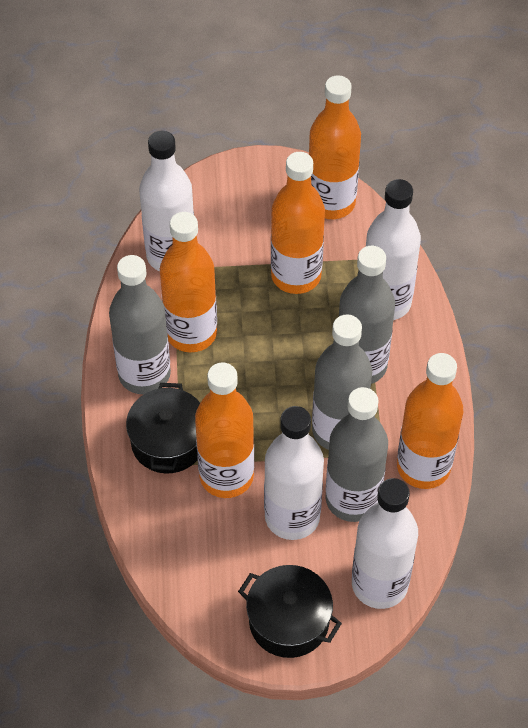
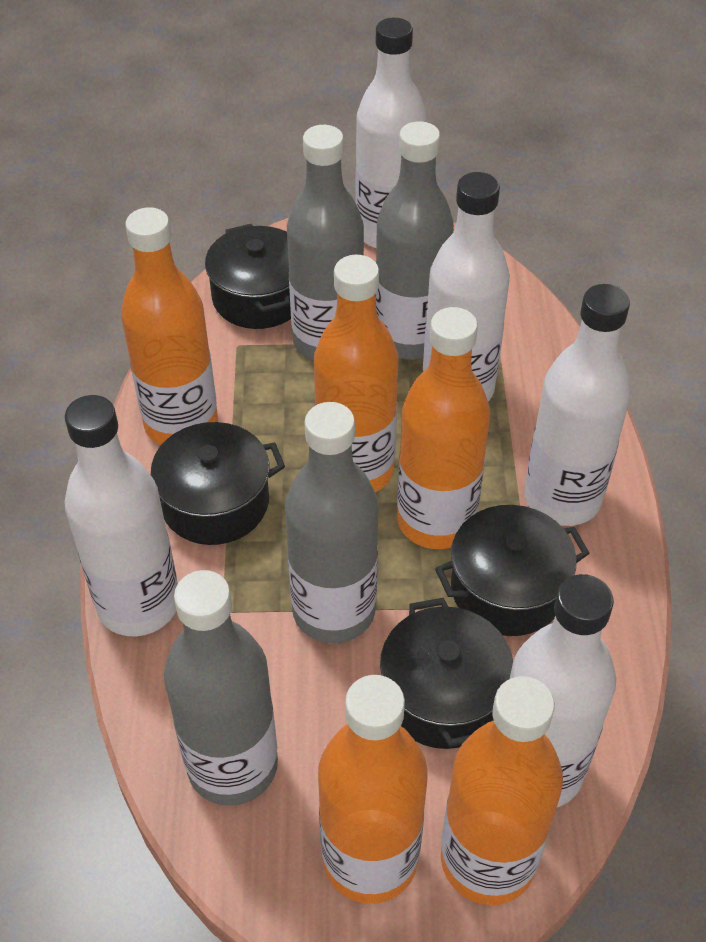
black pot: 2 -> 4
white bottle: 4 -> 5

